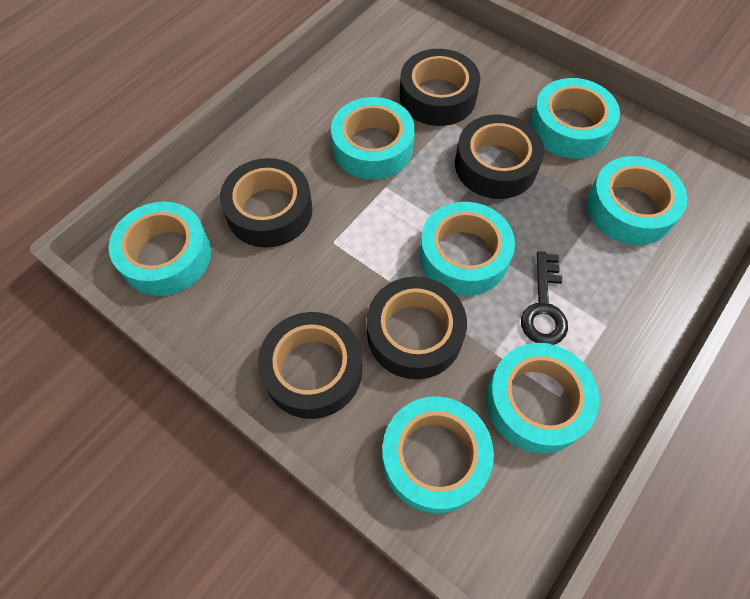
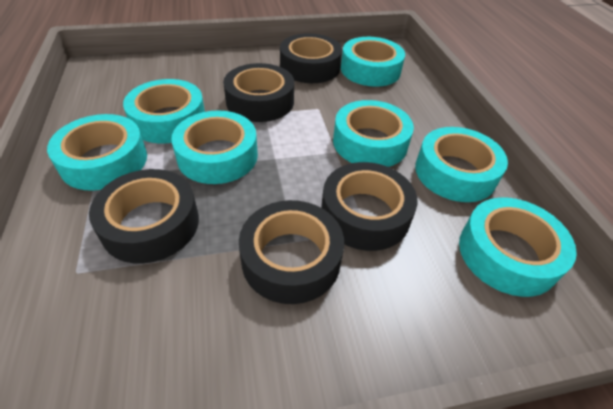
black key: 1 -> 0

